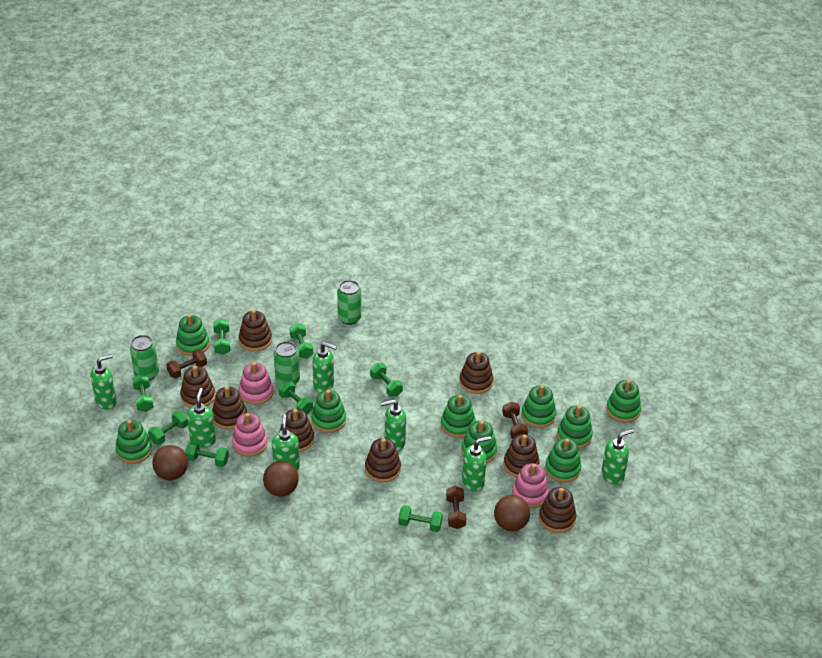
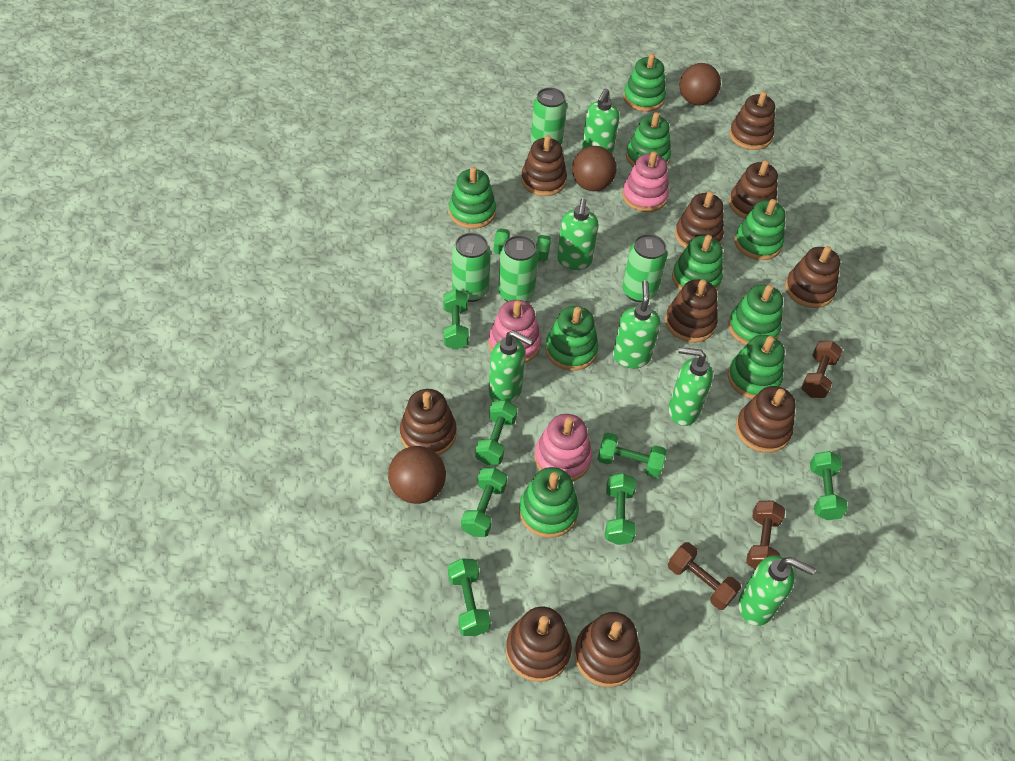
brown stacking toy: 8 -> 10
green can: 3 -> 4
green soap dispenser: 7 -> 6

